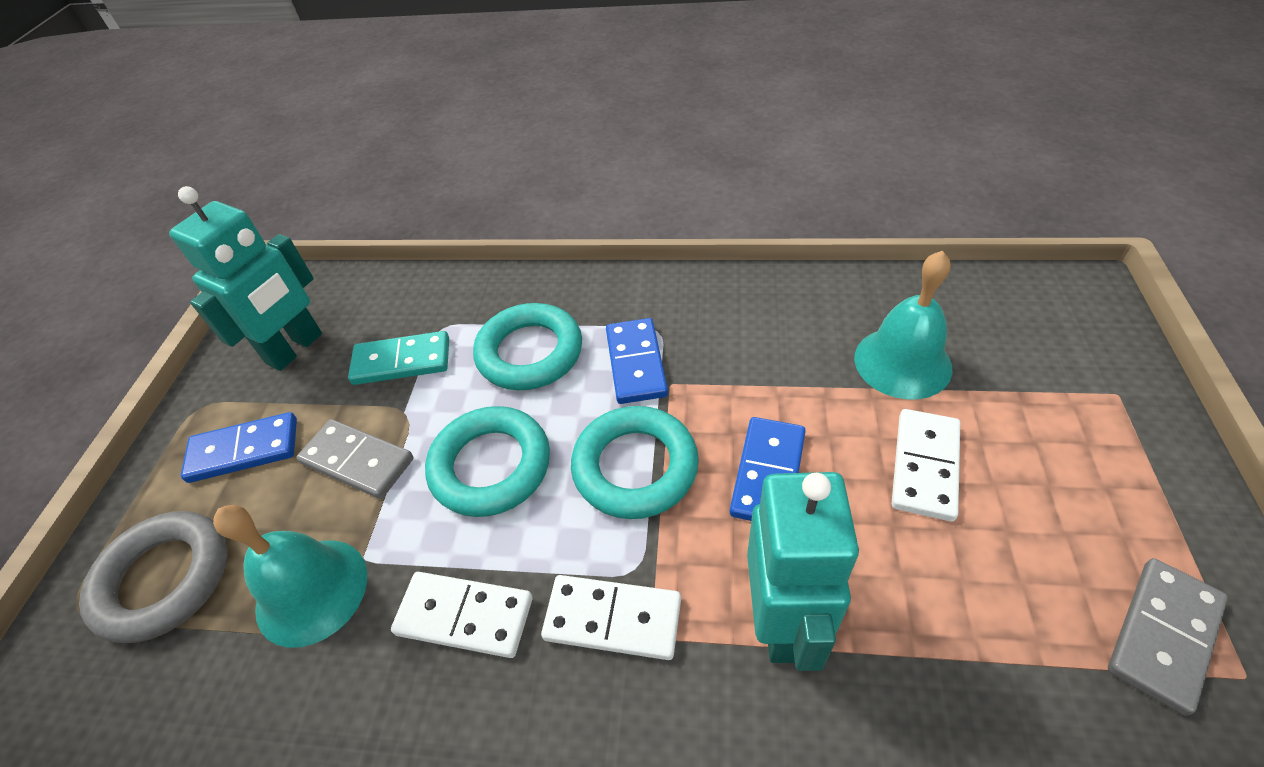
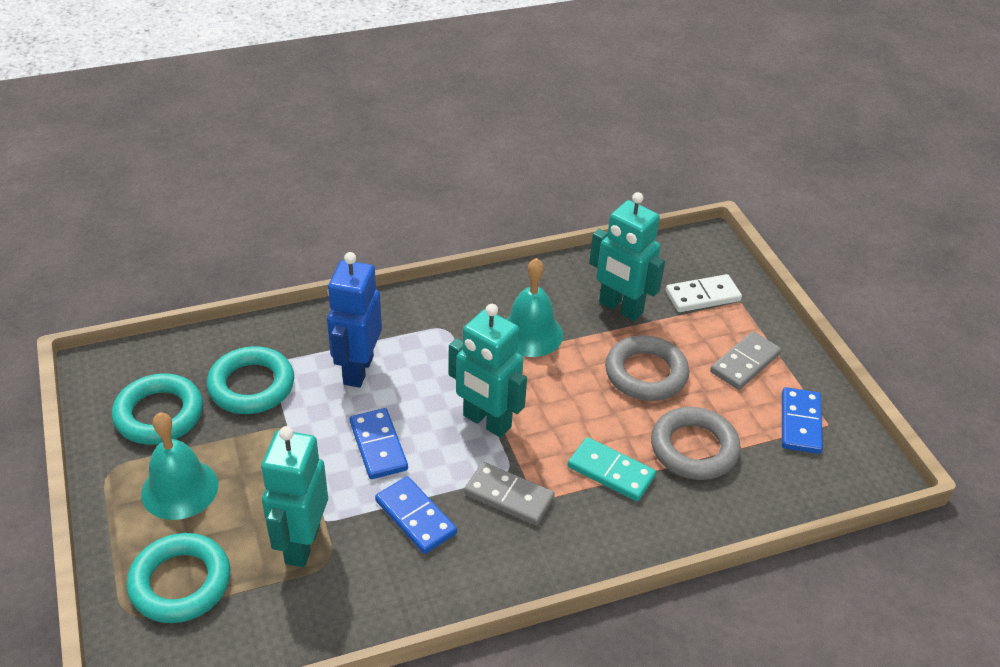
blue robot: 0 -> 1
grey ring: 1 -> 2
turquoise robot: 2 -> 3
white domino: 3 -> 1

